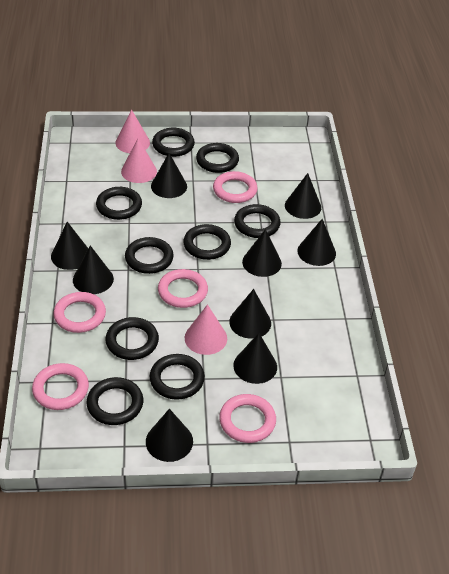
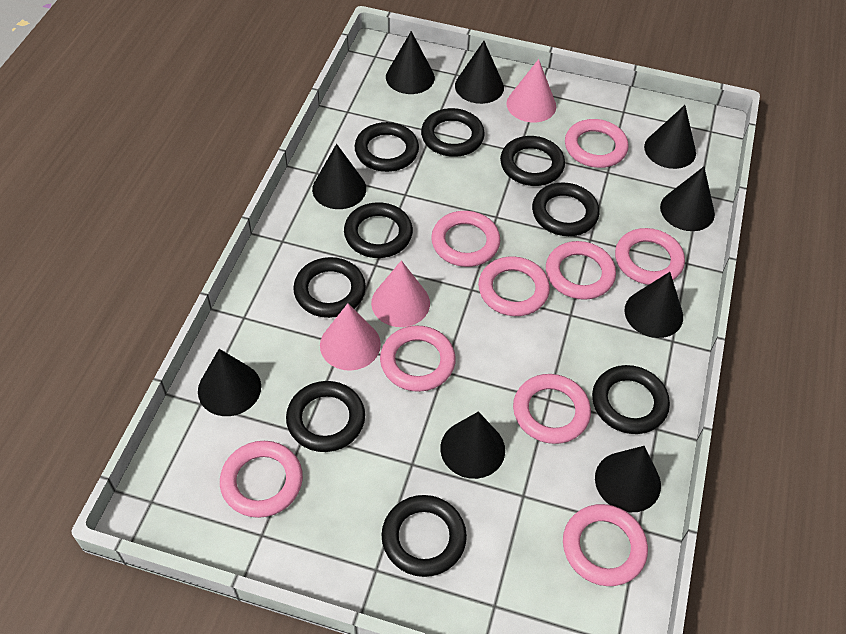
pink ring: 5 -> 9

